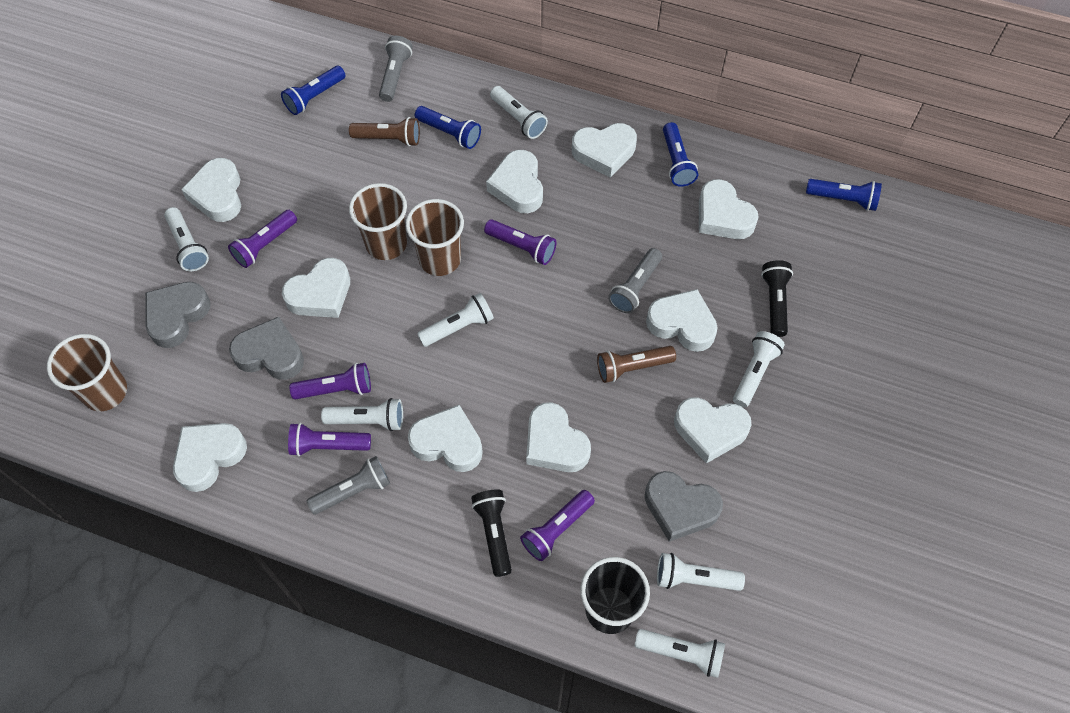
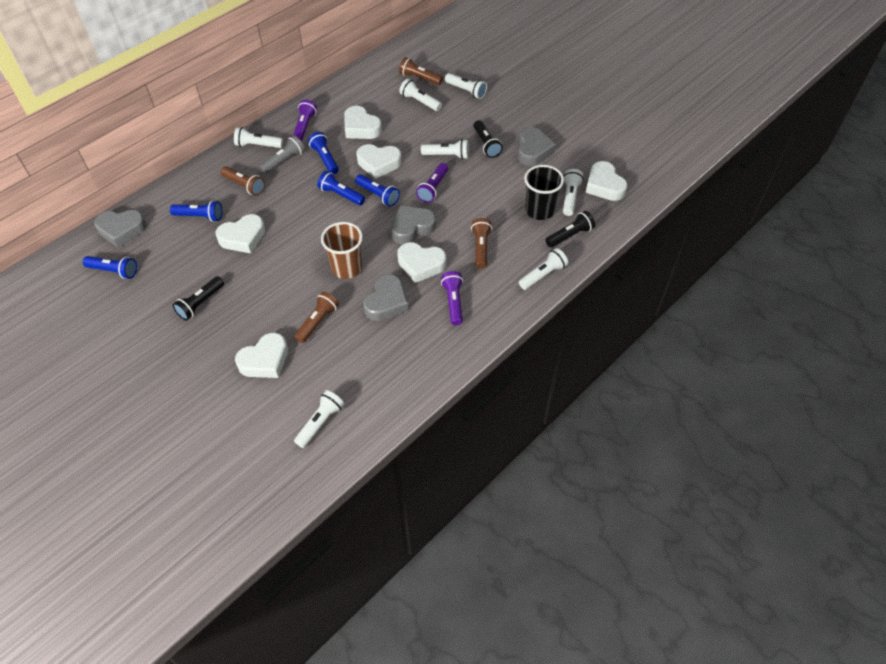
black flashlight: 2 -> 3
blue flashlight: 4 -> 5
brown cup: 3 -> 1
brown flashlight: 2 -> 4
grey flashlight: 3 -> 1
grey heart: 3 -> 4
purple flashlight: 5 -> 3
white heart: 10 -> 6

